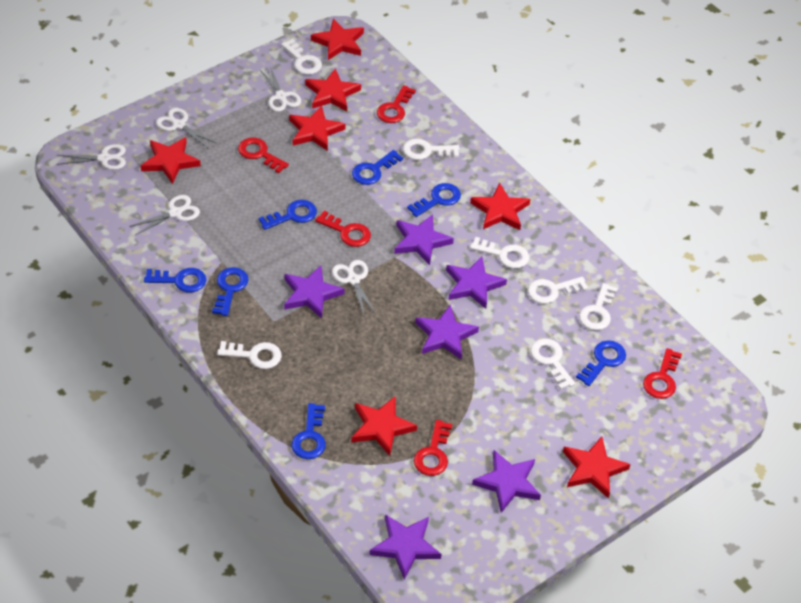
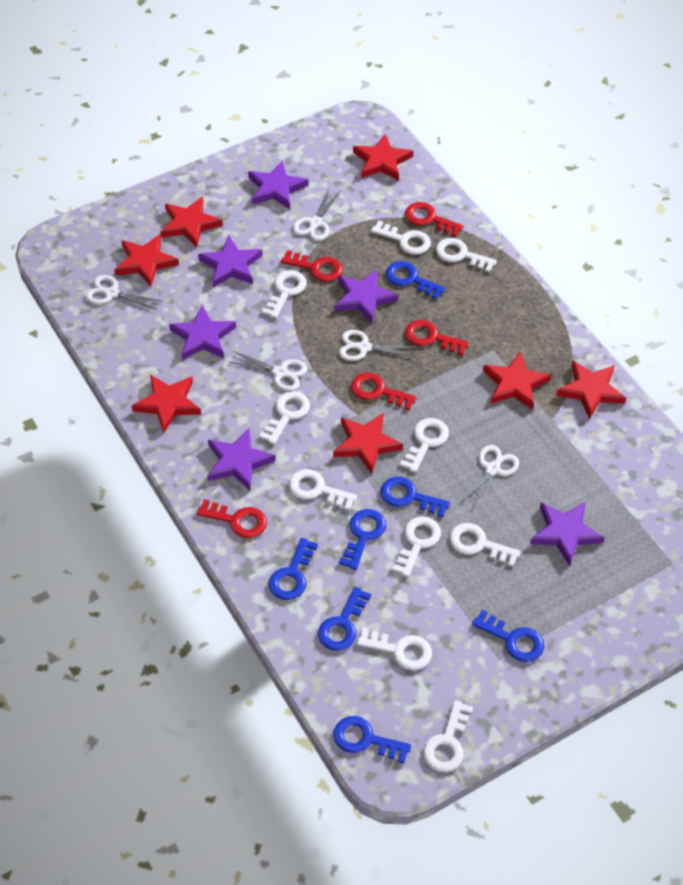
white key: 7 -> 10

